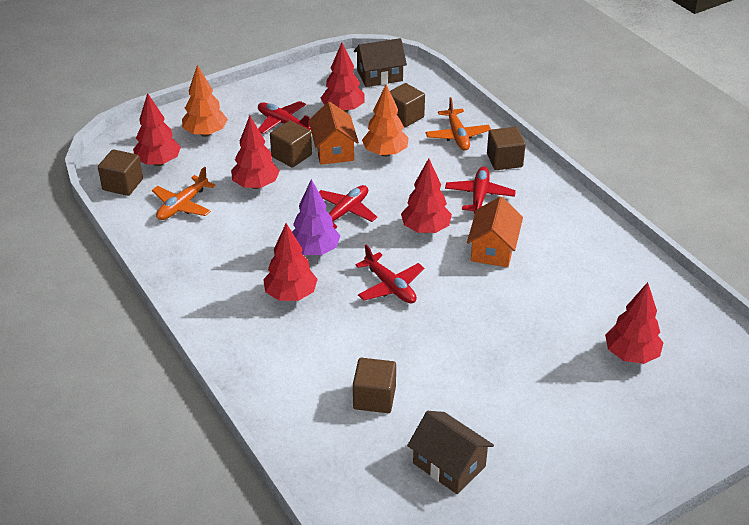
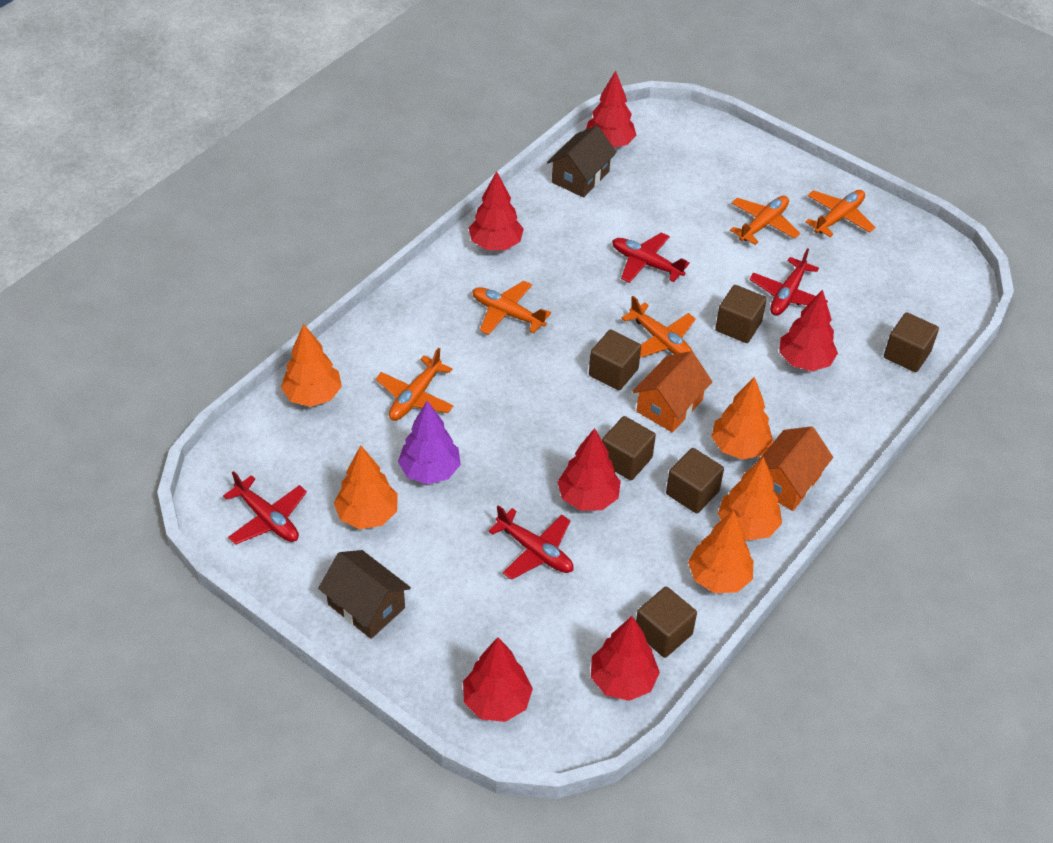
brown cube: 5 -> 6
orange plane: 2 -> 5
orange tree: 2 -> 5

